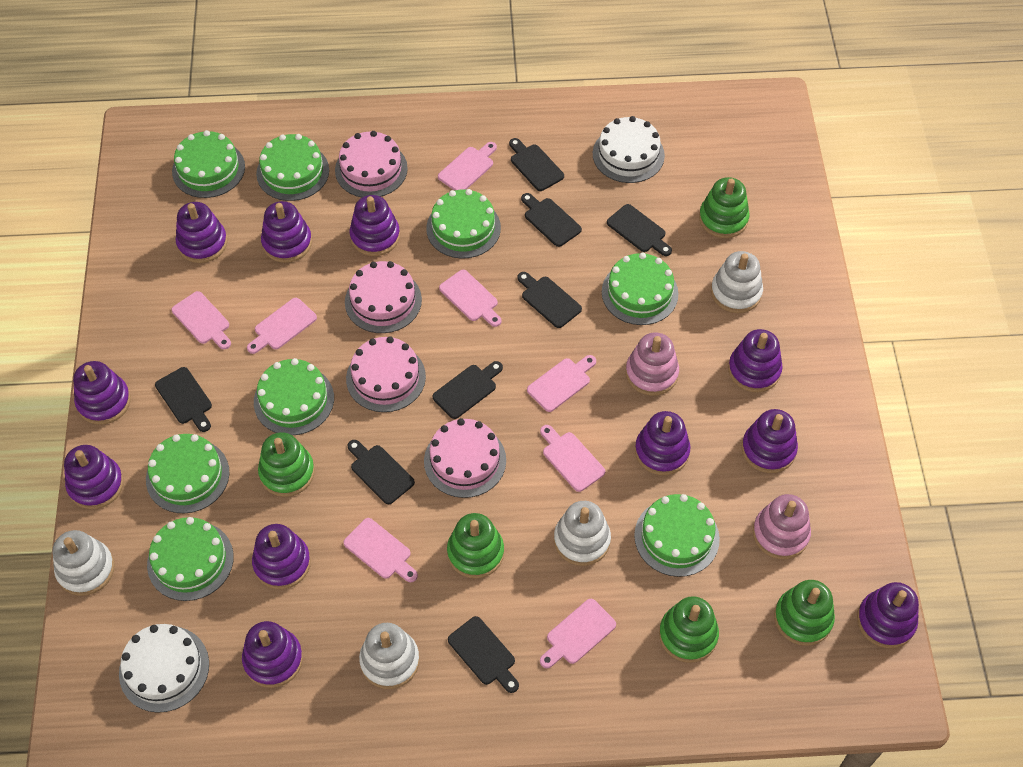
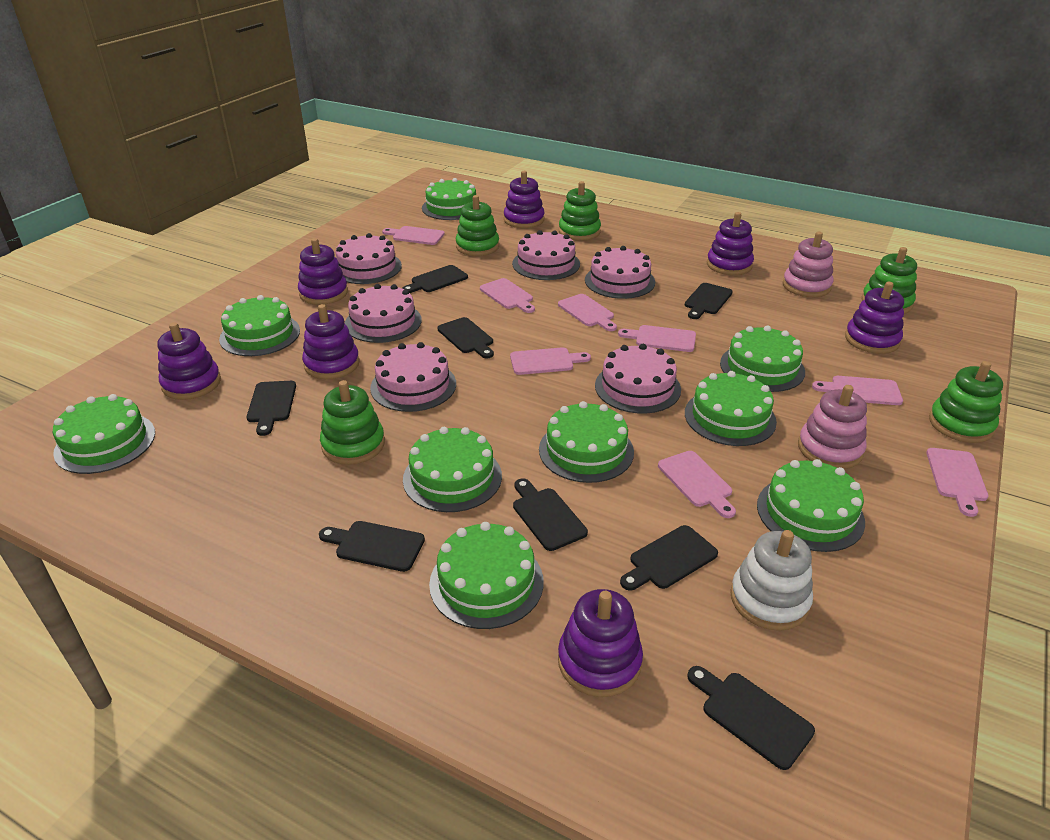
green cake: 8 -> 9
pink cake: 4 -> 6
purple stacking toy: 11 -> 7
white cake: 2 -> 0
white stacking toy: 4 -> 1

